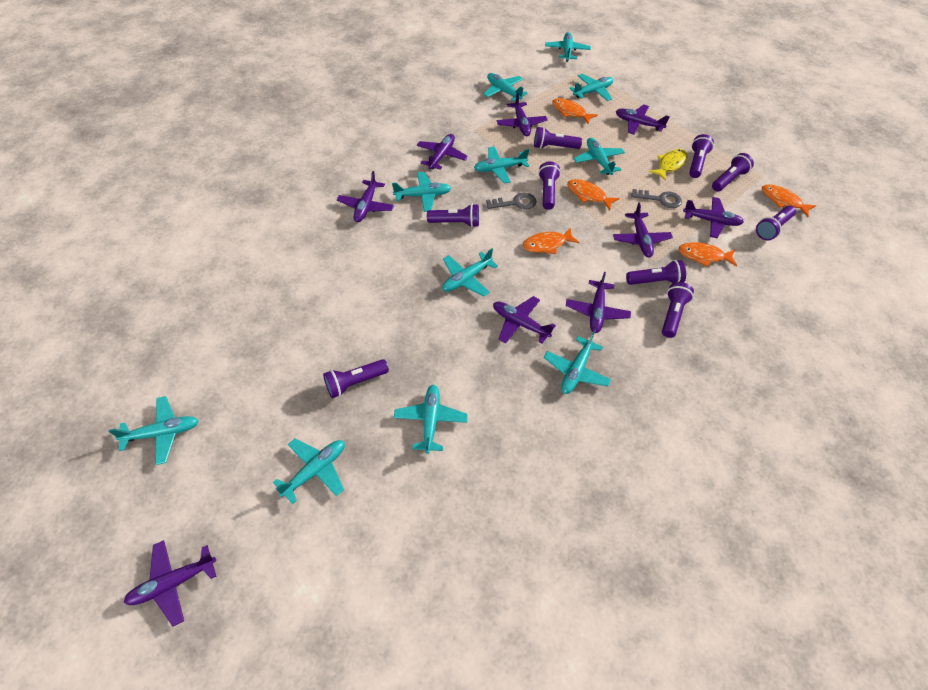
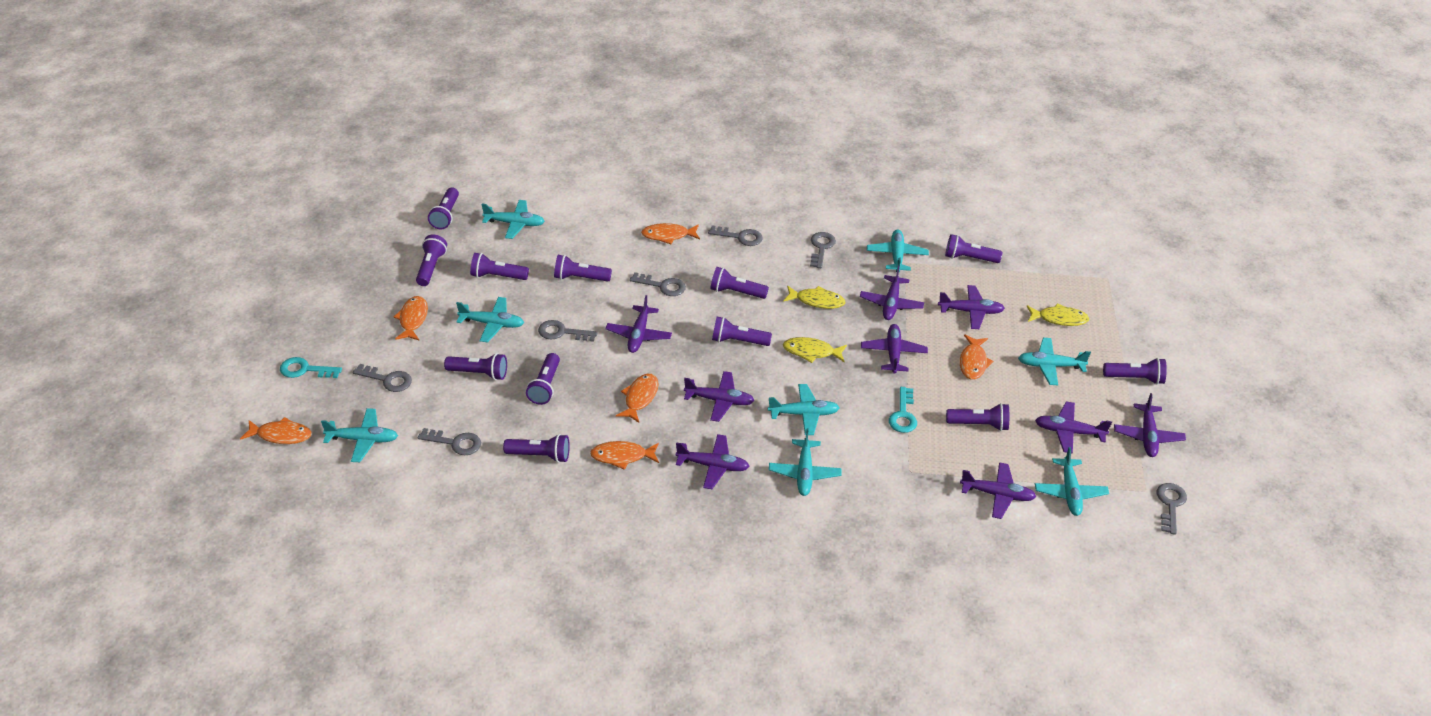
grey key: 2 -> 7
orange fish: 5 -> 6
purple flashlight: 9 -> 12
turquoise key: 0 -> 2
turquoise plane: 11 -> 8
yellow fish: 1 -> 3

